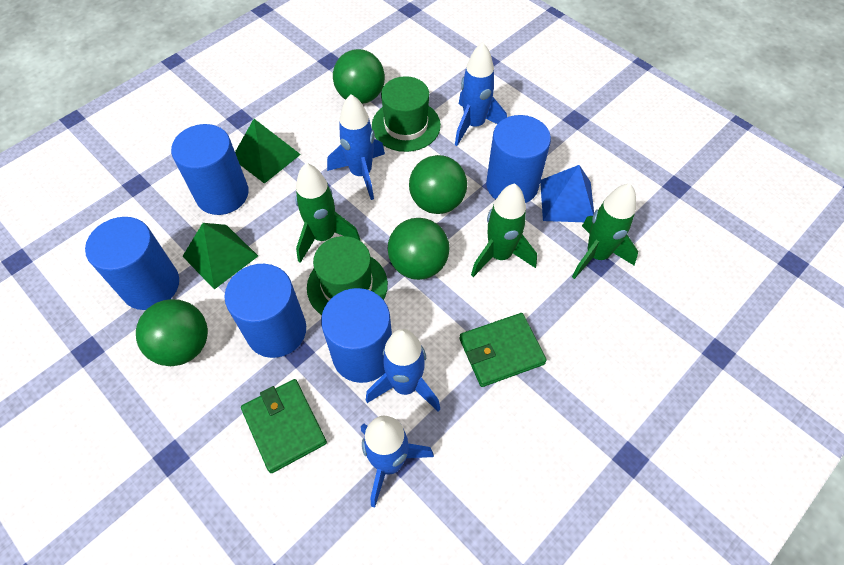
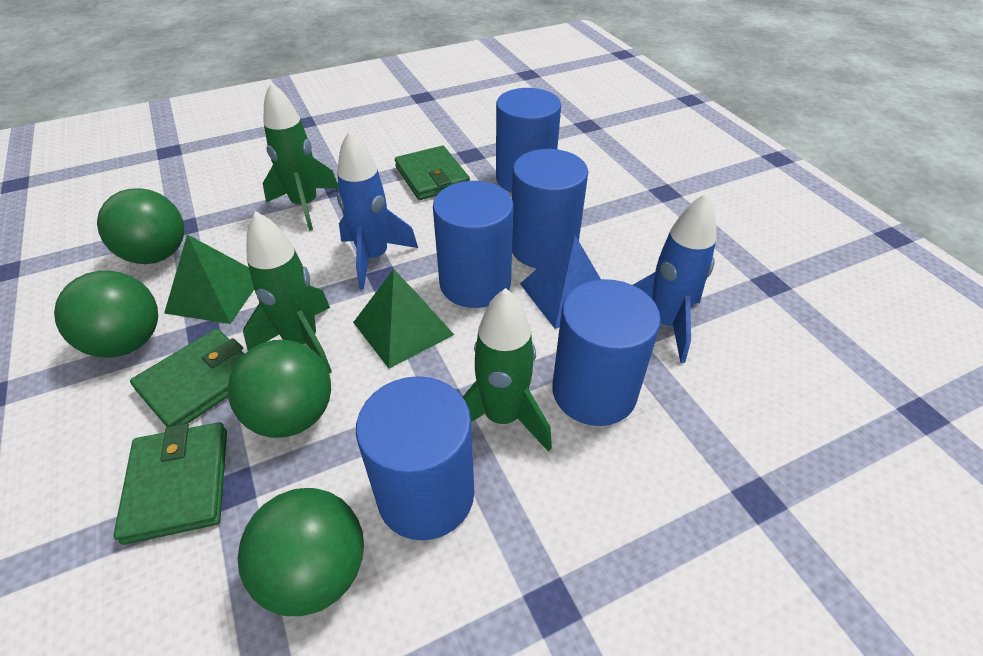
blue rocket: 4 -> 2
green hat: 2 -> 0
green wallet: 2 -> 3

